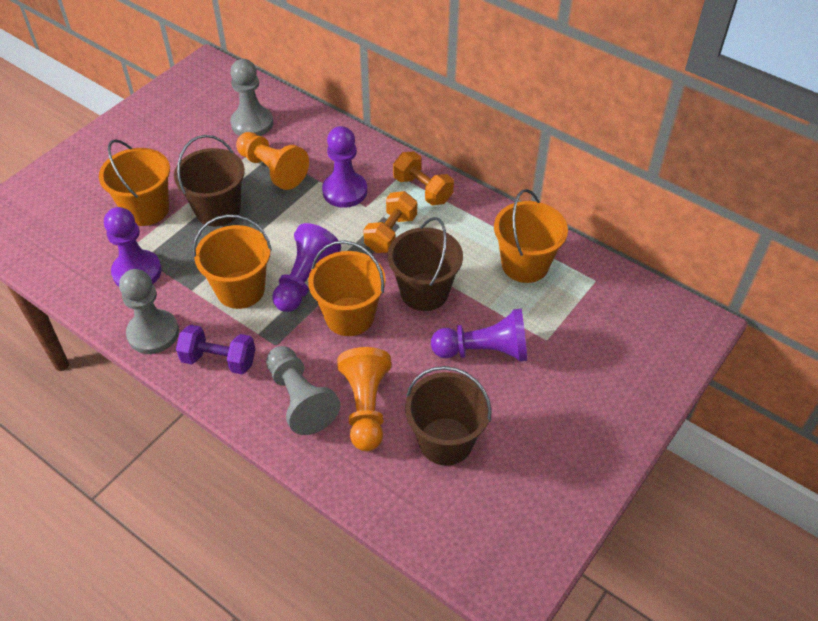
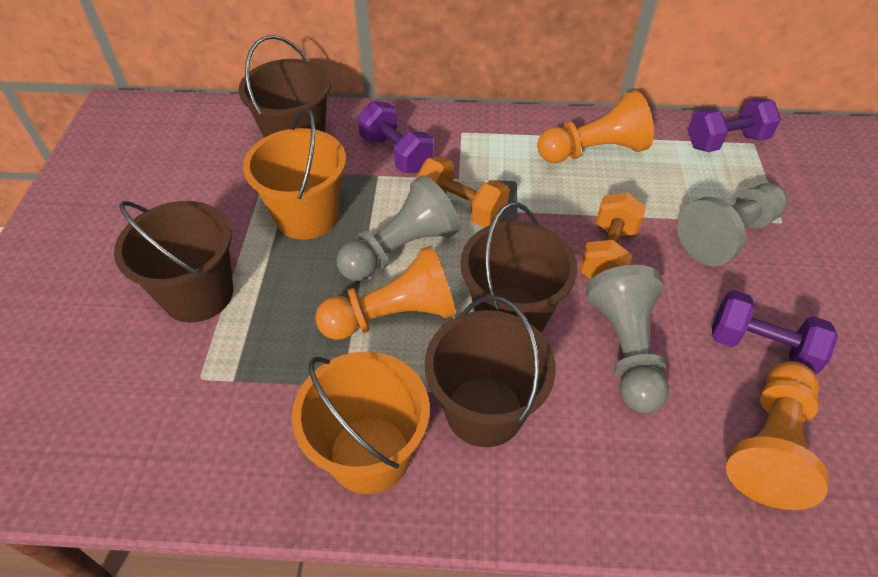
brown bucket: 3 -> 4
orange bucket: 4 -> 2
orange pawn: 2 -> 3
purple dumbbell: 1 -> 3
purple pawn: 4 -> 0

